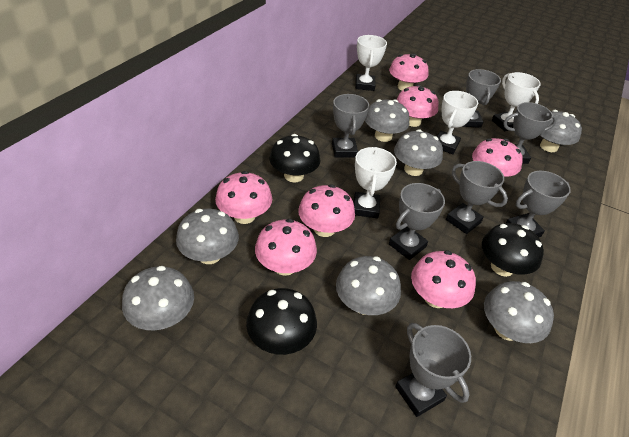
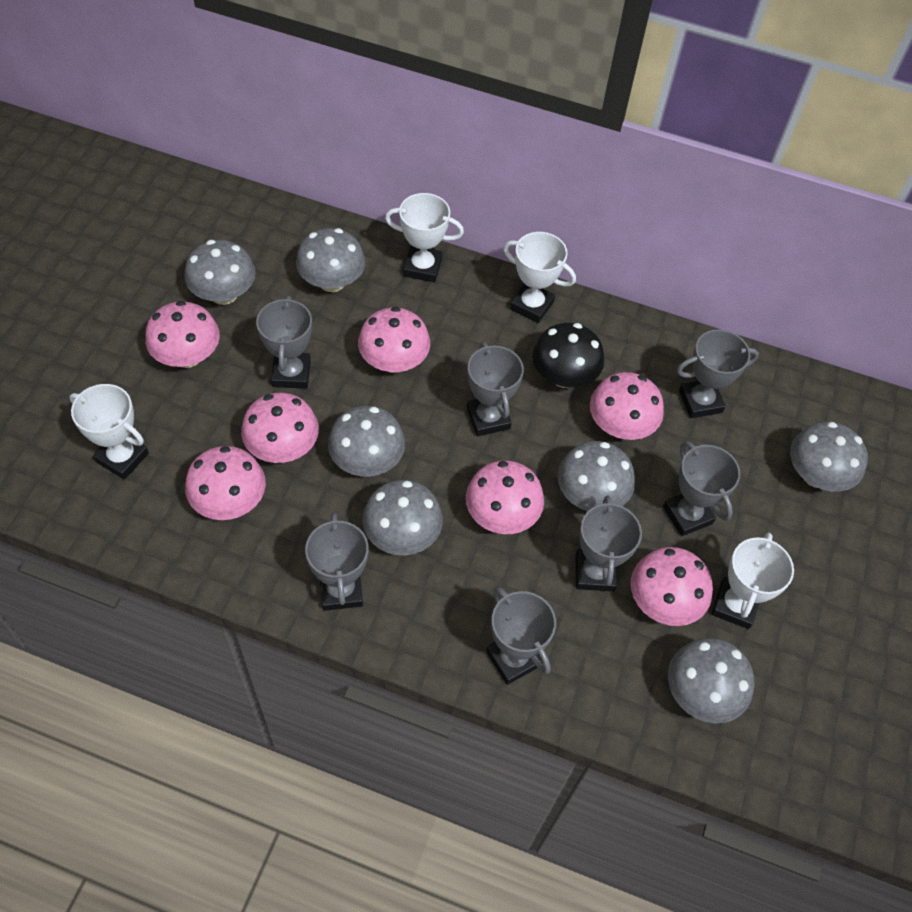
black mushroom: 3 -> 1

